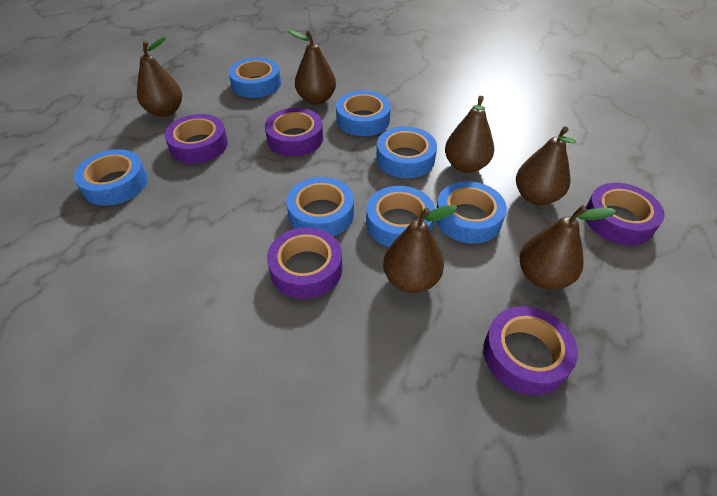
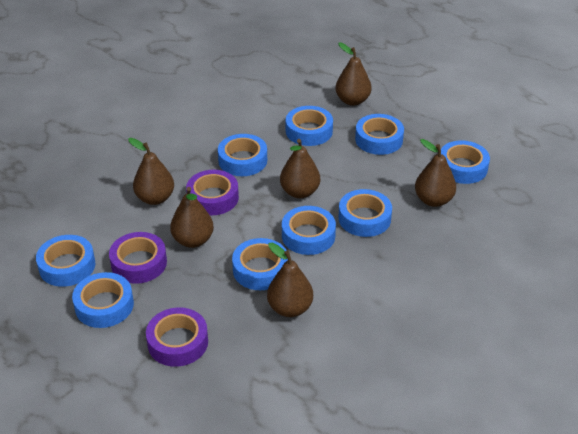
blue tape: 7 -> 9
purple tape: 5 -> 3

